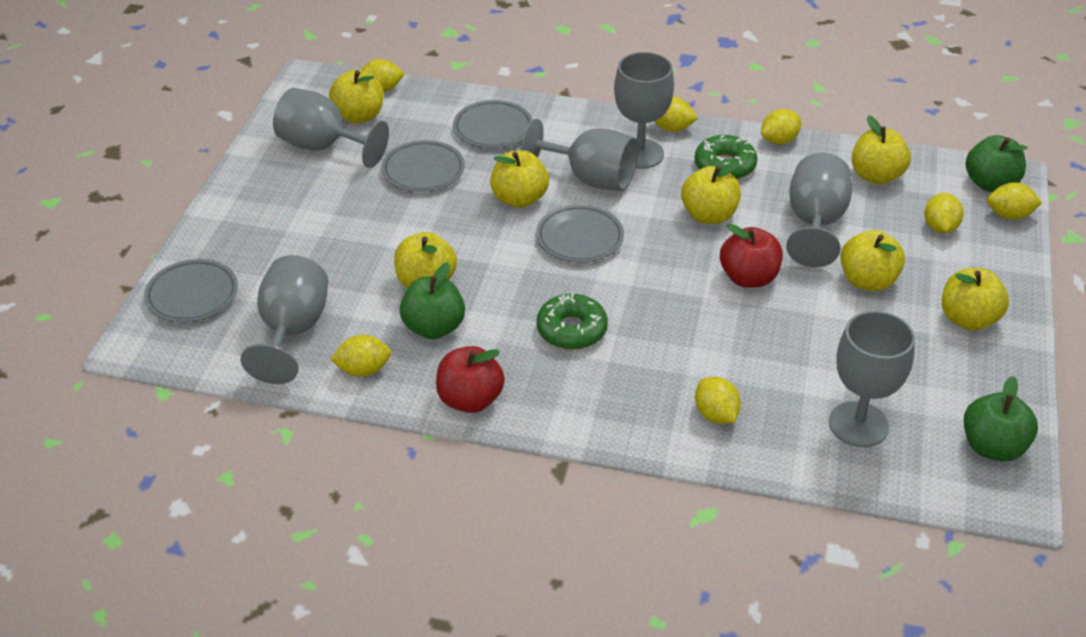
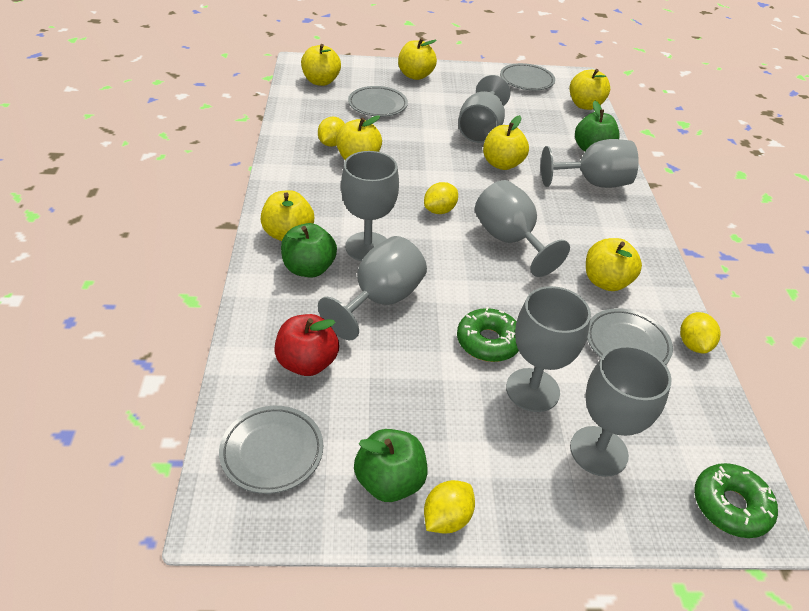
grey goblet: 6 -> 7
red apple: 2 -> 1
yellow lemon: 7 -> 4

